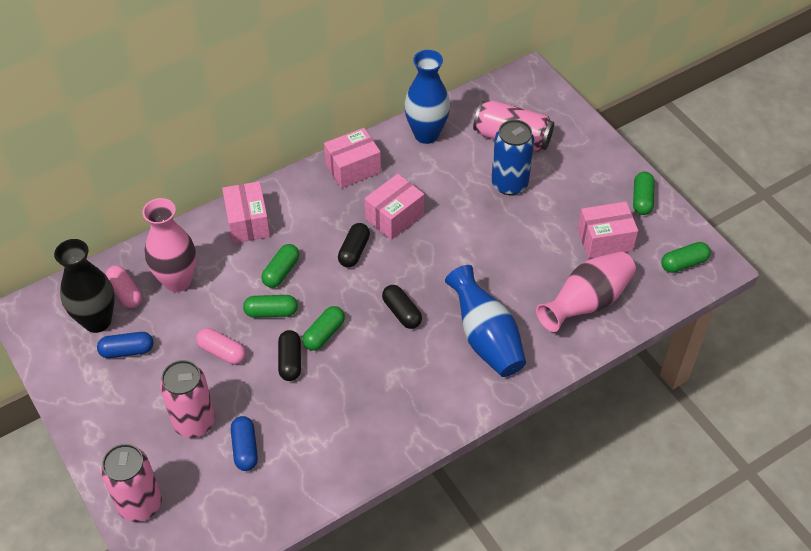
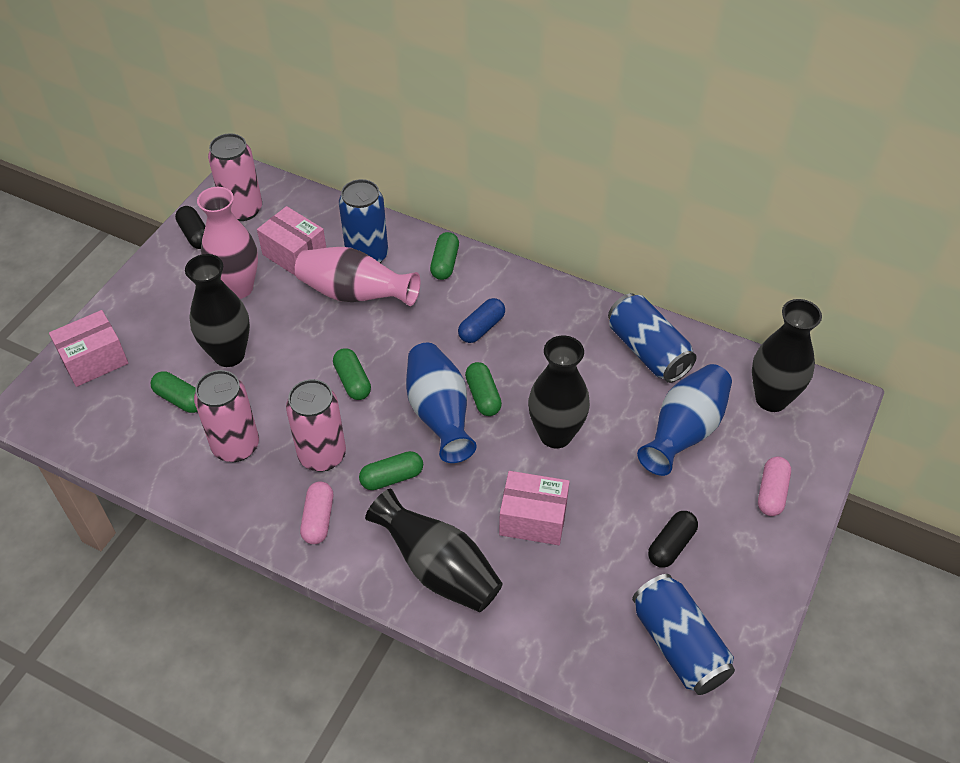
black capsule: 3 -> 2
black vase: 1 -> 4
blue can: 1 -> 3
blue capsule: 2 -> 1
pink box: 4 -> 3

